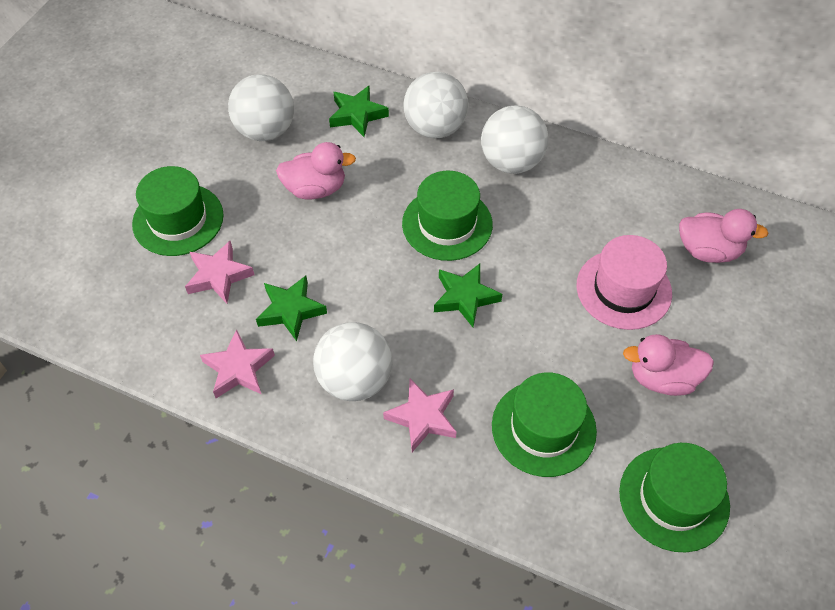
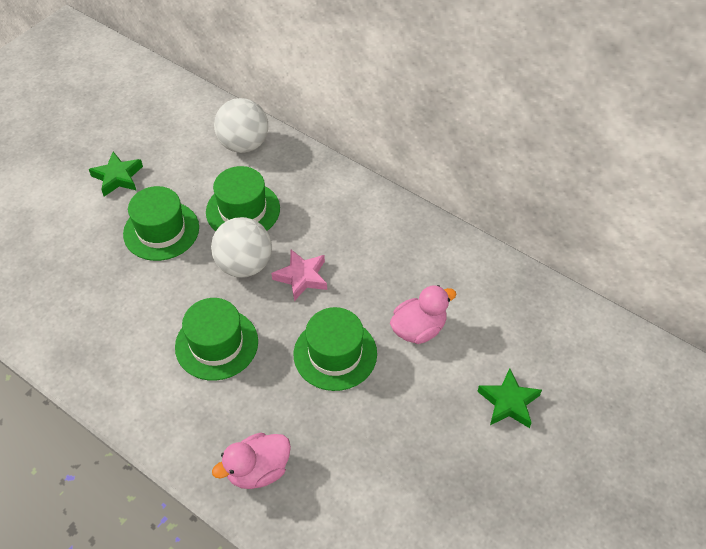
green star: 3 -> 2
pink duck: 3 -> 2
pink hat: 1 -> 0
pink star: 3 -> 1
white ball: 4 -> 2

